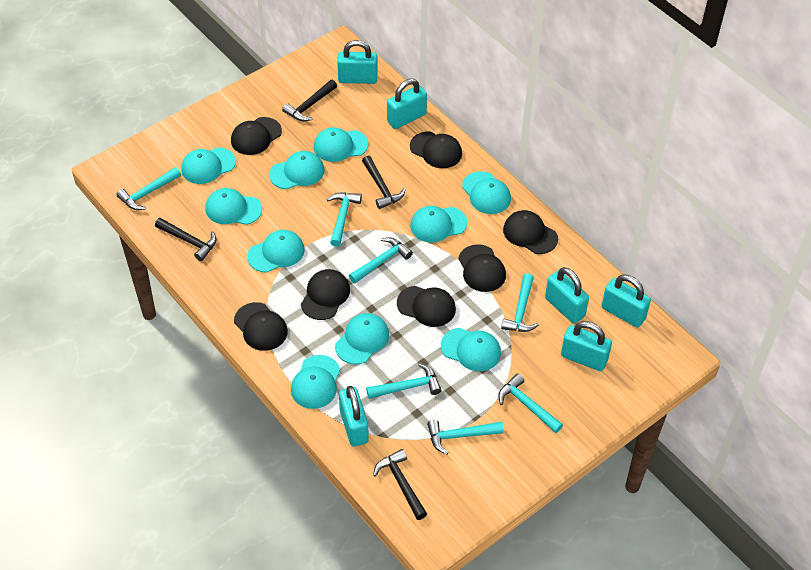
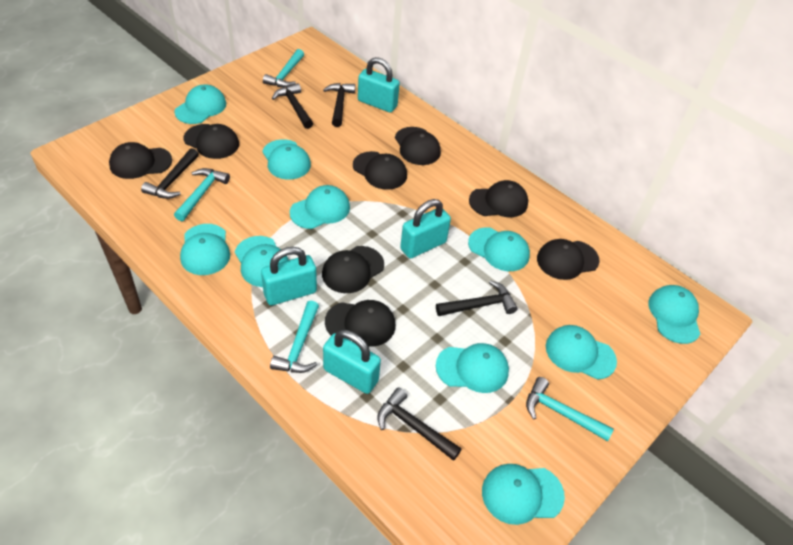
black cap: 7 -> 8
black hammer: 4 -> 5
turquoise hammer: 7 -> 4
turquoise padlock: 6 -> 4

